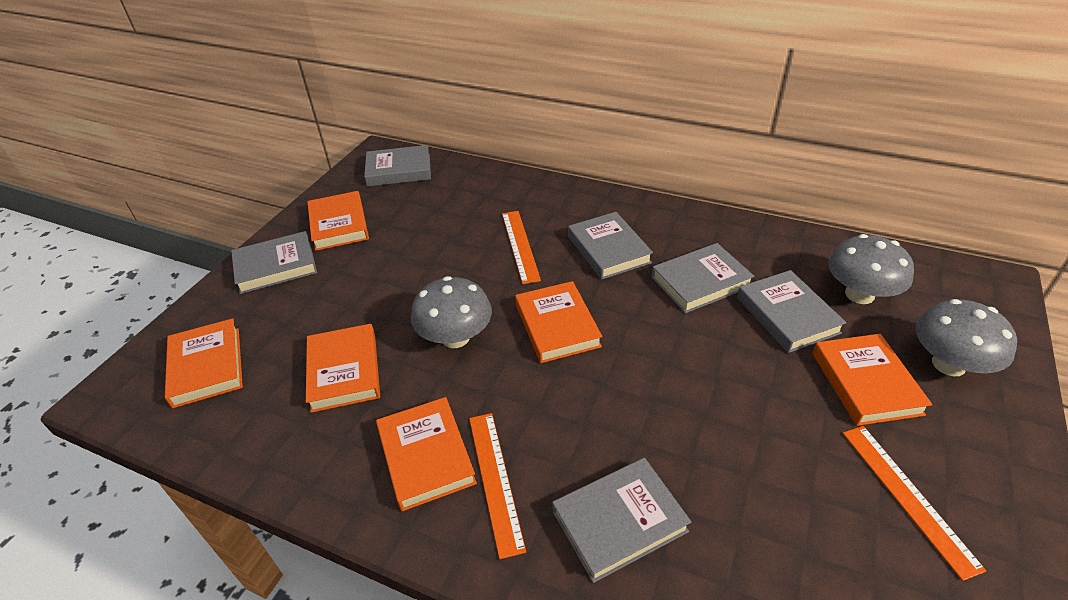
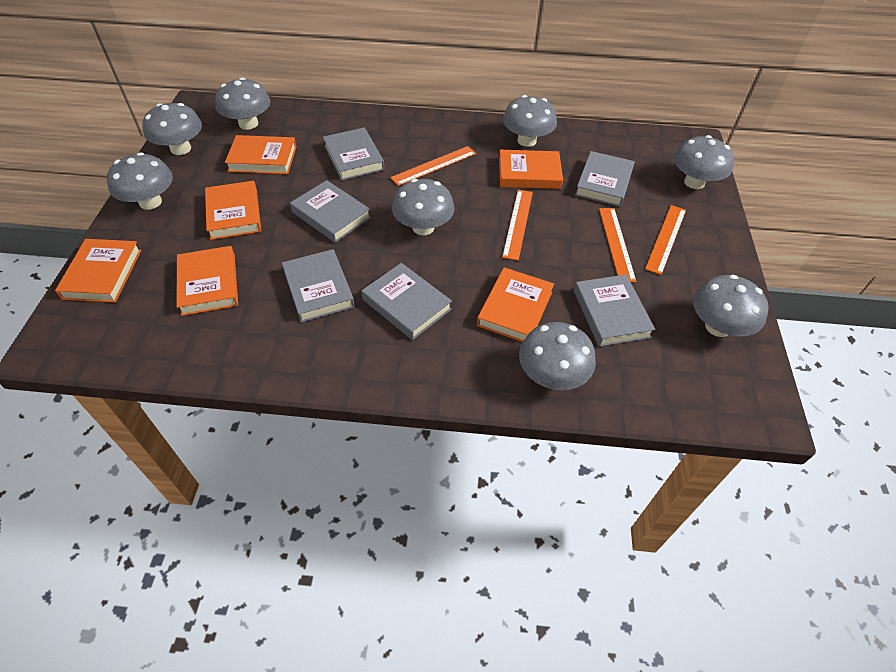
grey mushroom: 3 -> 8
orange ruler: 3 -> 4

